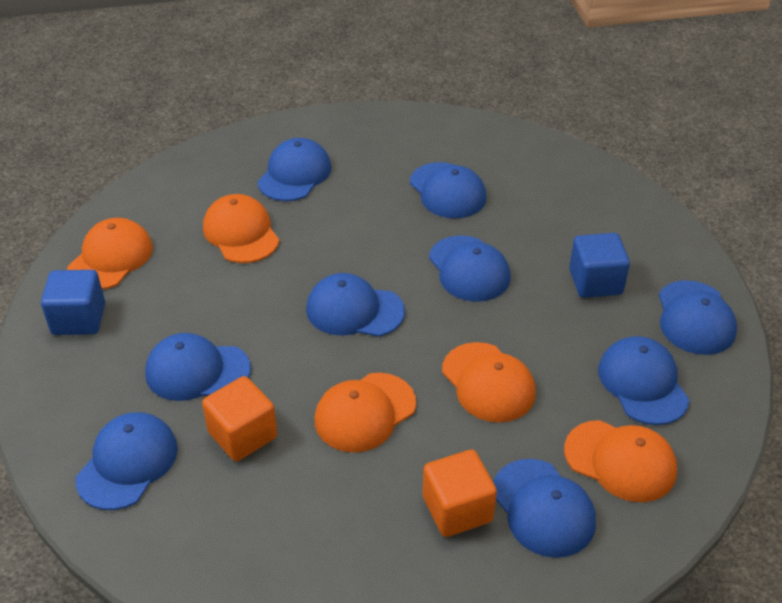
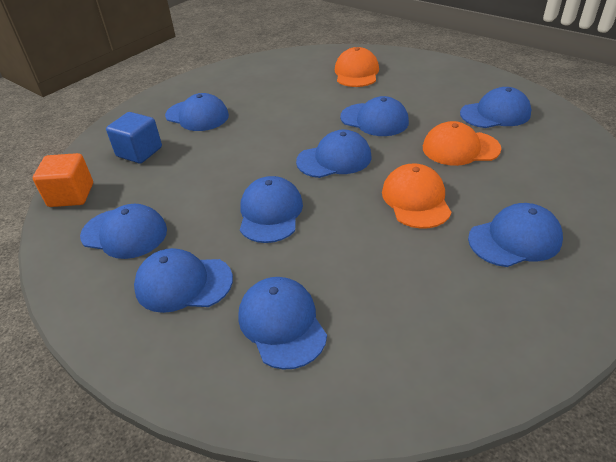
blue cube: 2 -> 1
orange cap: 5 -> 3
orange cube: 2 -> 1

